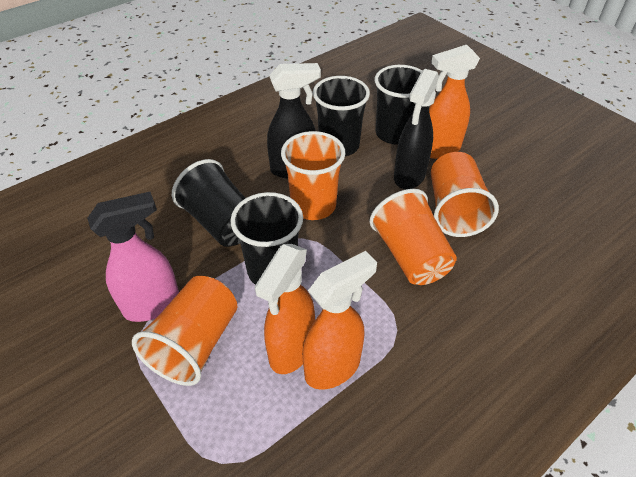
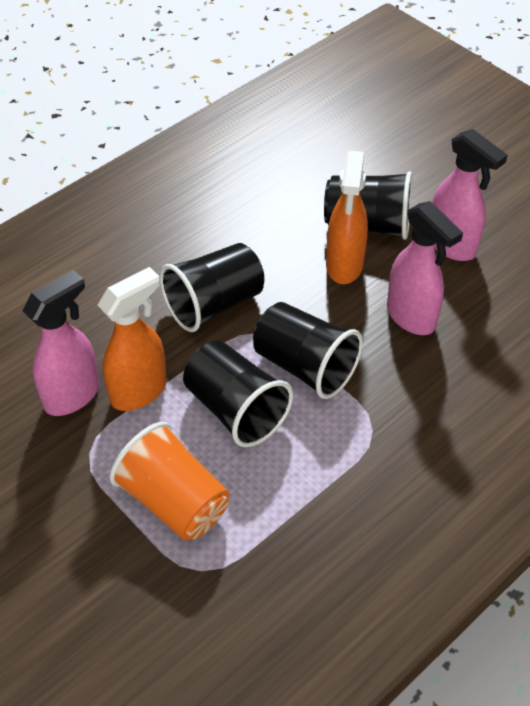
black spray bottle: 2 -> 0
orange cup: 4 -> 1
orange spray bottle: 3 -> 2
pink spray bottle: 1 -> 3

